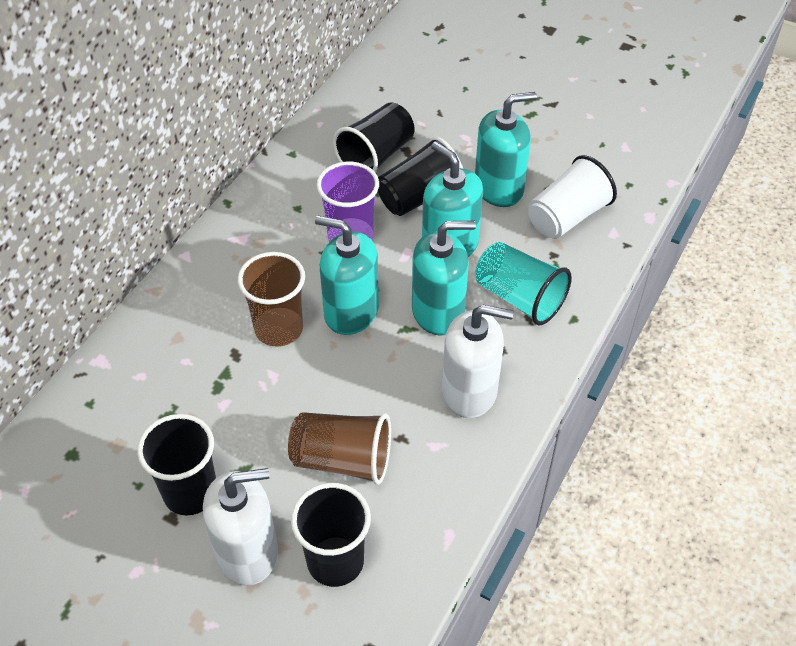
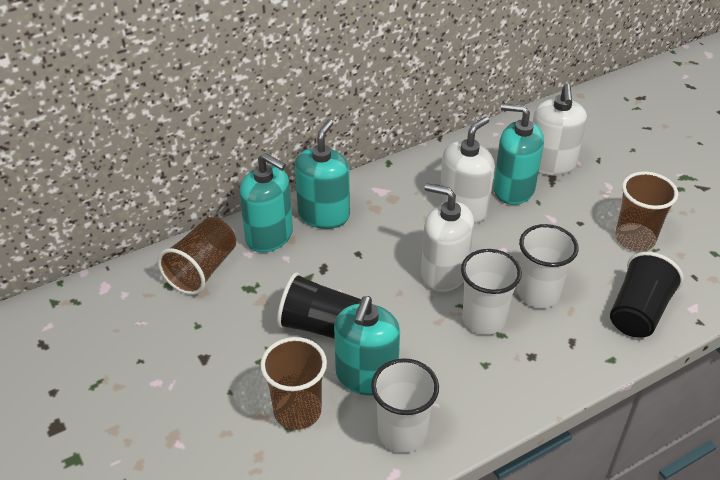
black cup: 4 -> 2
brown cup: 2 -> 3
purple cup: 1 -> 0
turquoise cup: 1 -> 0
white cup: 1 -> 3
white soap dispenser: 2 -> 3

